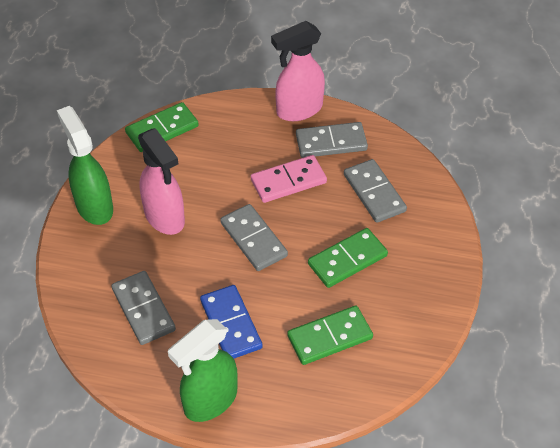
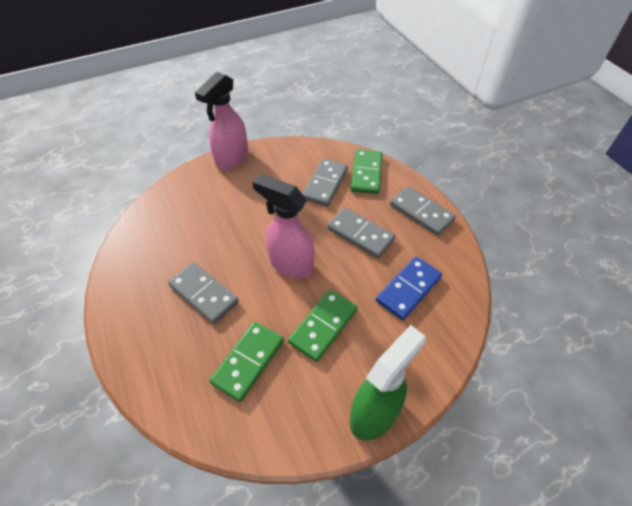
green spray bottle: 2 -> 1
pink domino: 1 -> 0

